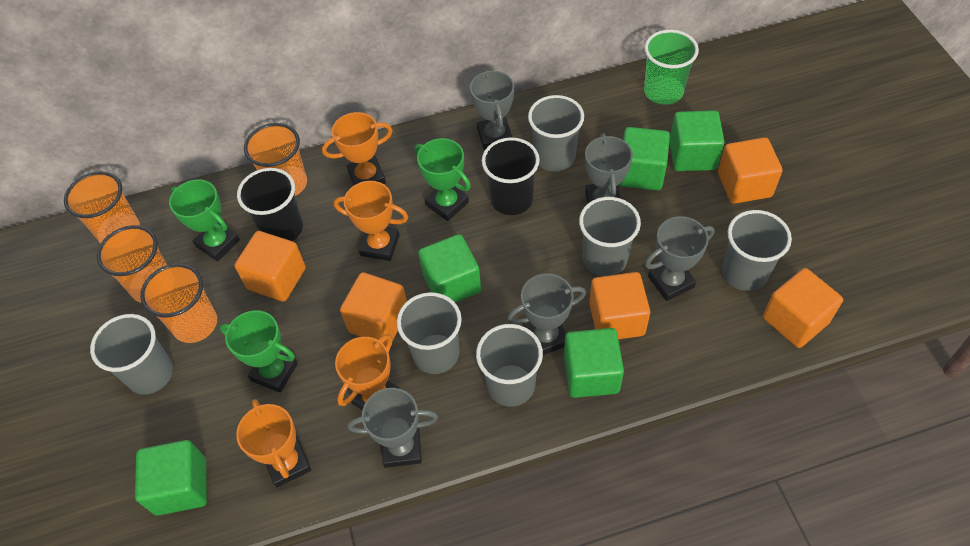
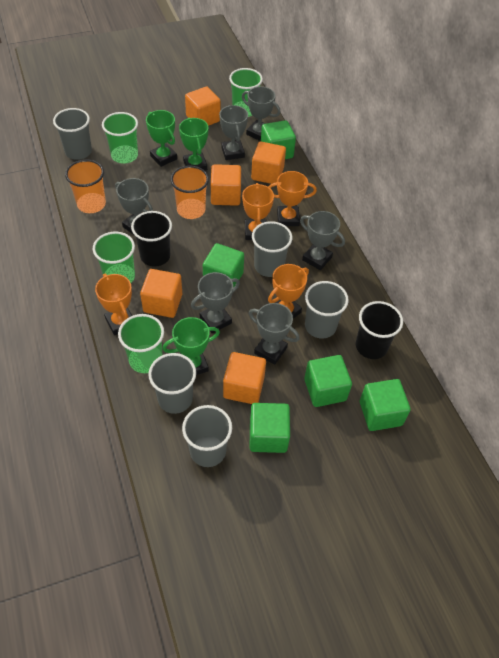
green cup: 1 -> 4
grey cup: 6 -> 5
grey trophy: 5 -> 6
orange cup: 4 -> 2

